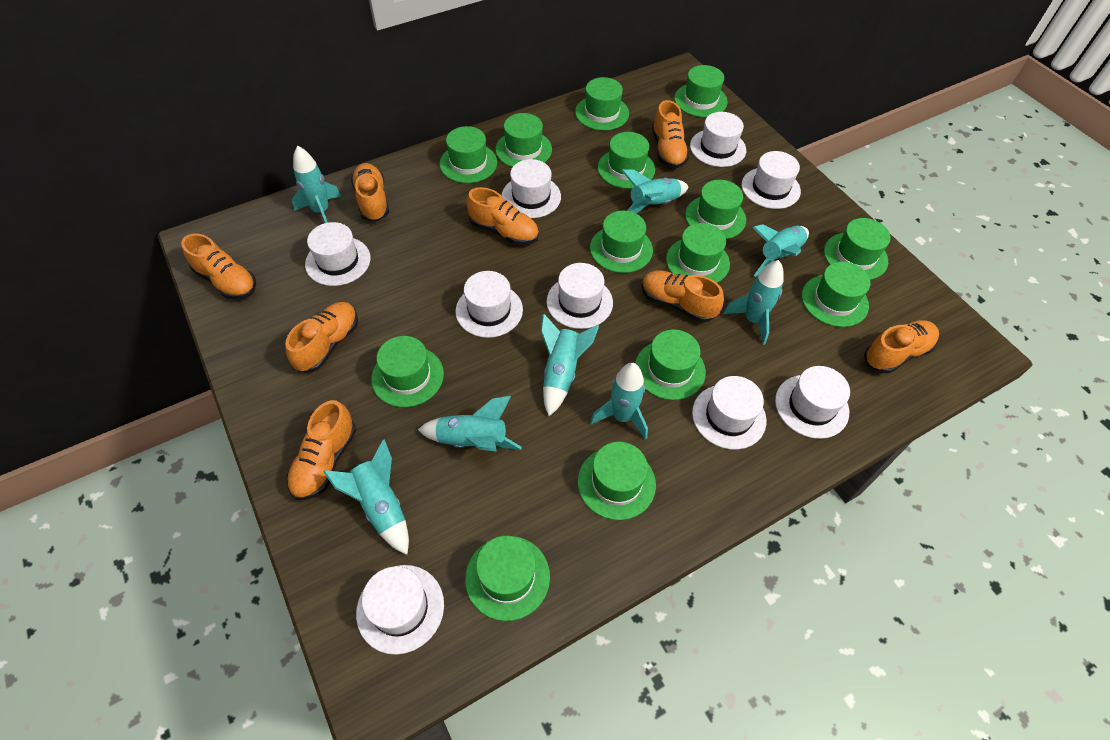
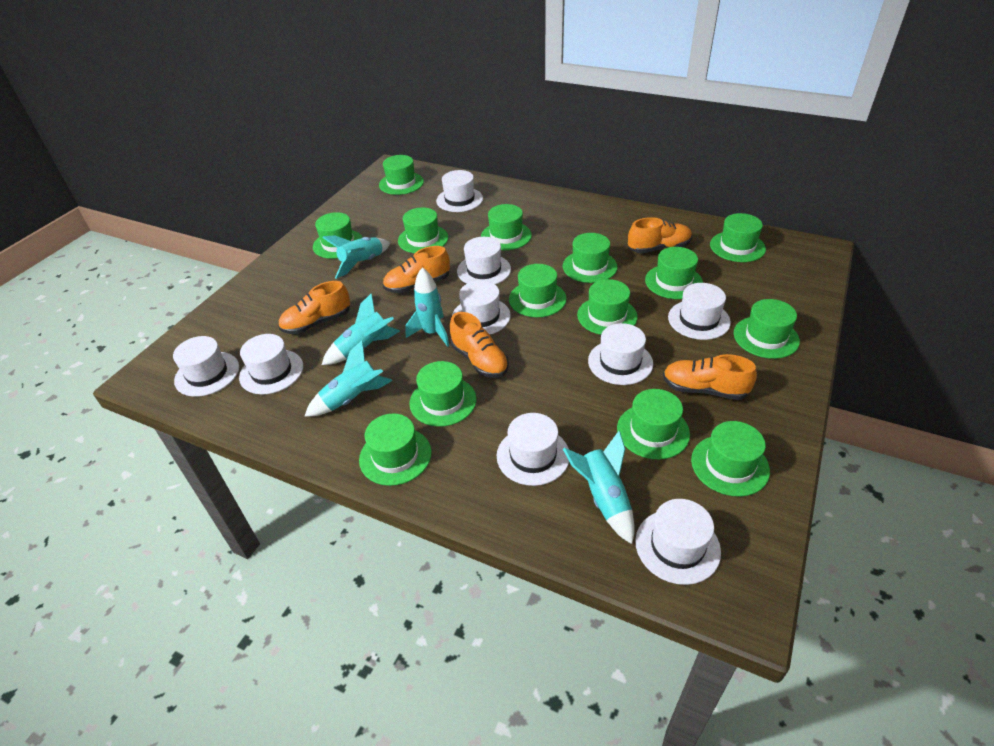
orange shoe: 8 -> 5
turquoise rocket: 8 -> 5

